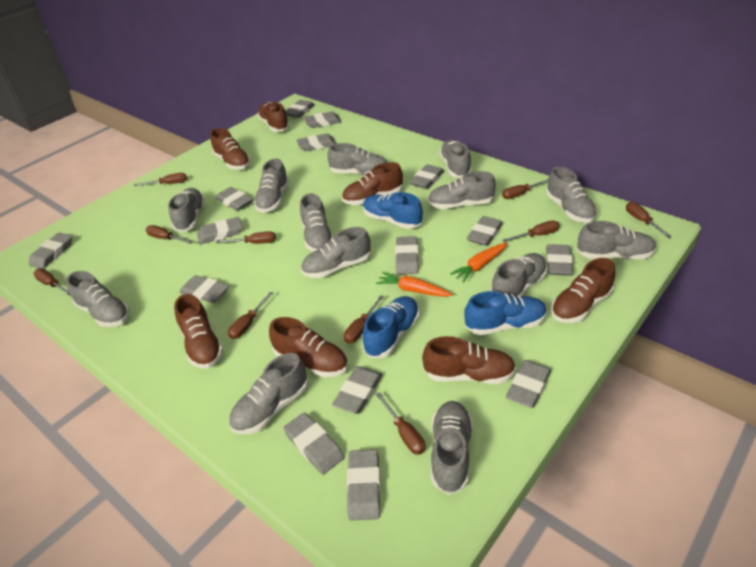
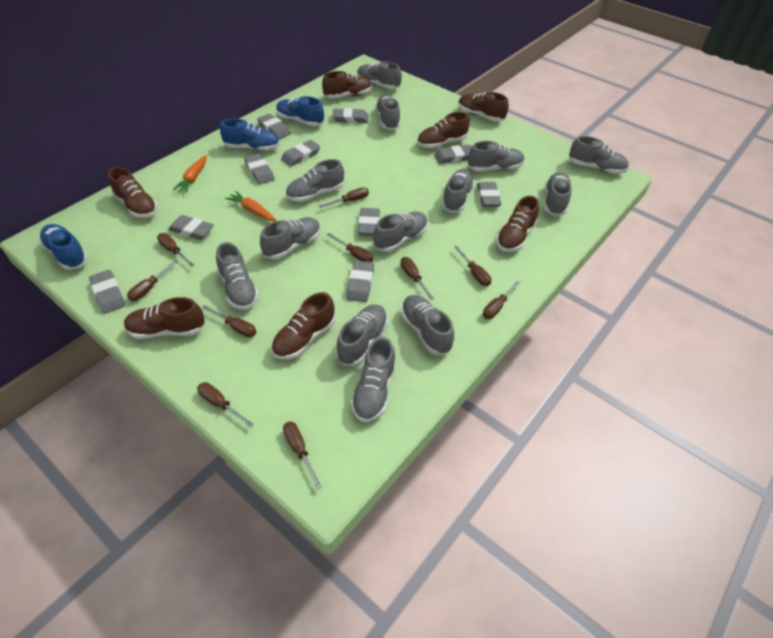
grey eraser: 15 -> 10

